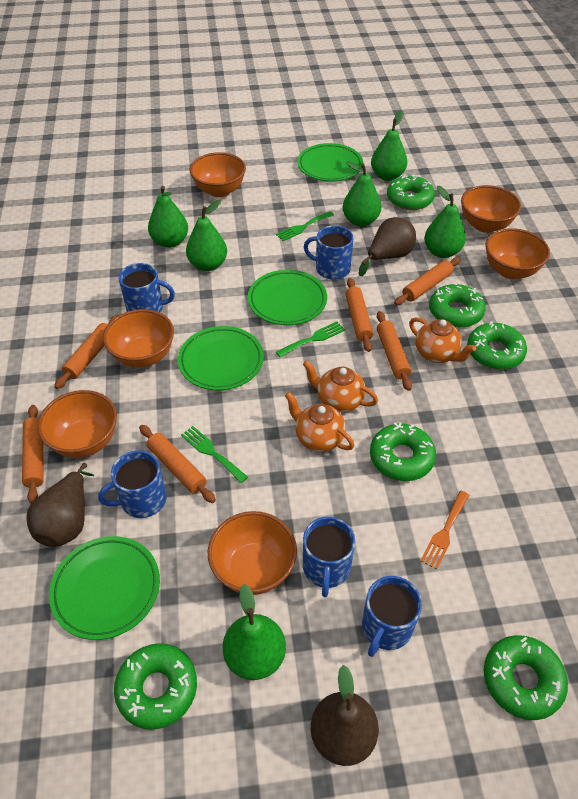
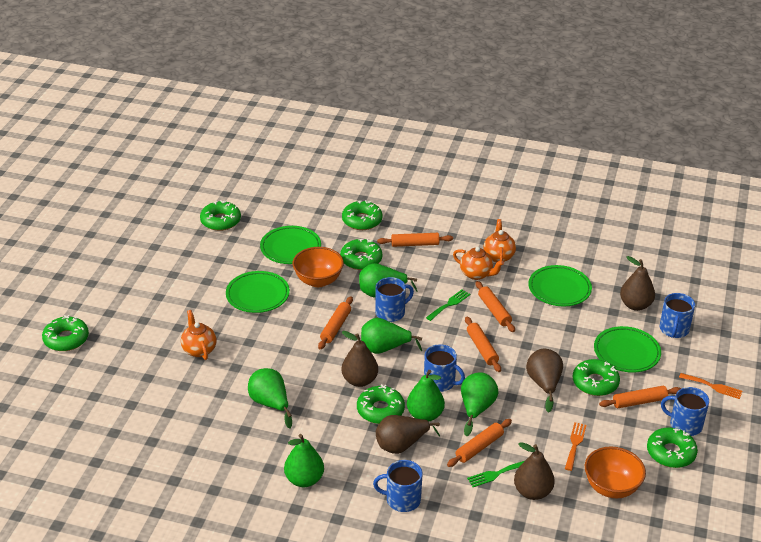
brown pear: 3 -> 5
green donut: 6 -> 7
green fork: 3 -> 2
orange bowl: 6 -> 2
orange fork: 1 -> 2

